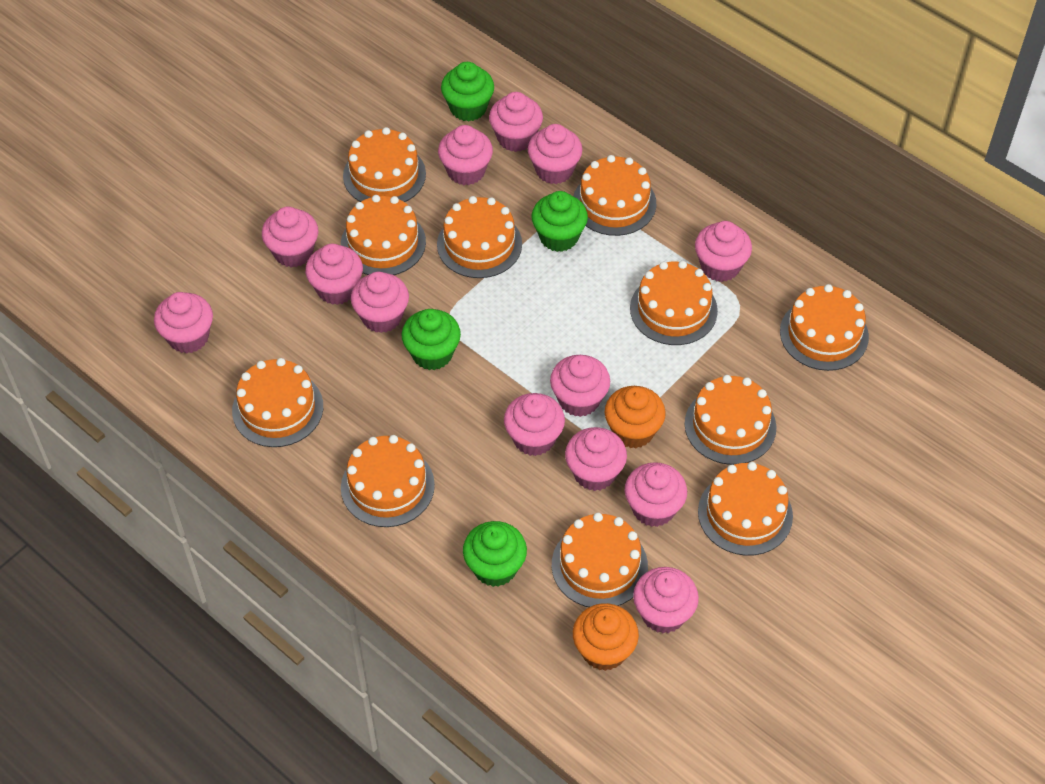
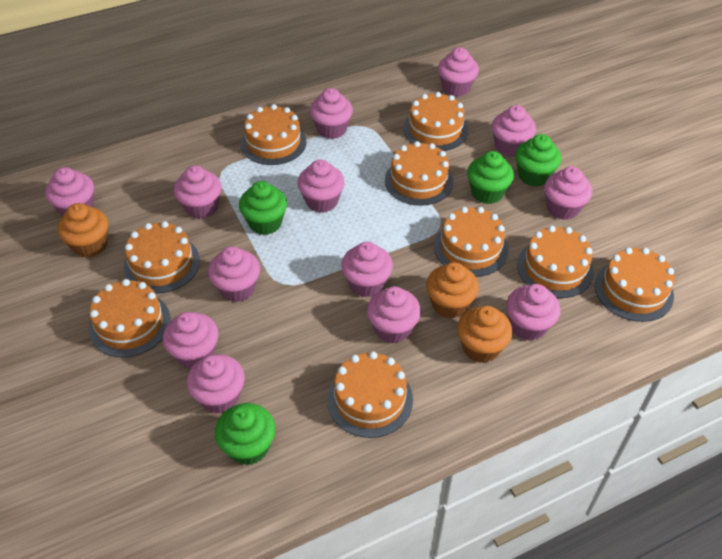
orange cake: 11 -> 9
orange cupcake: 2 -> 3

